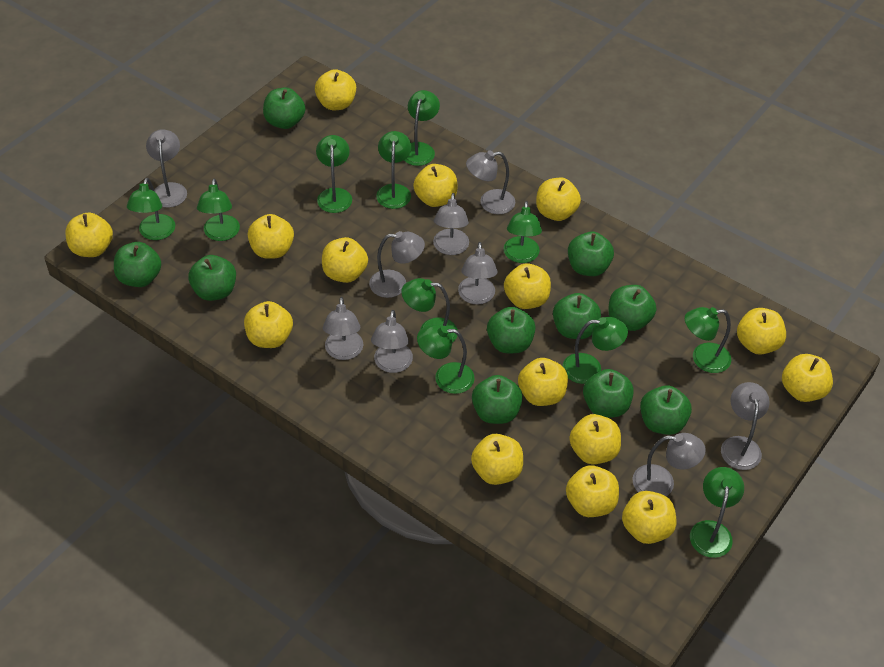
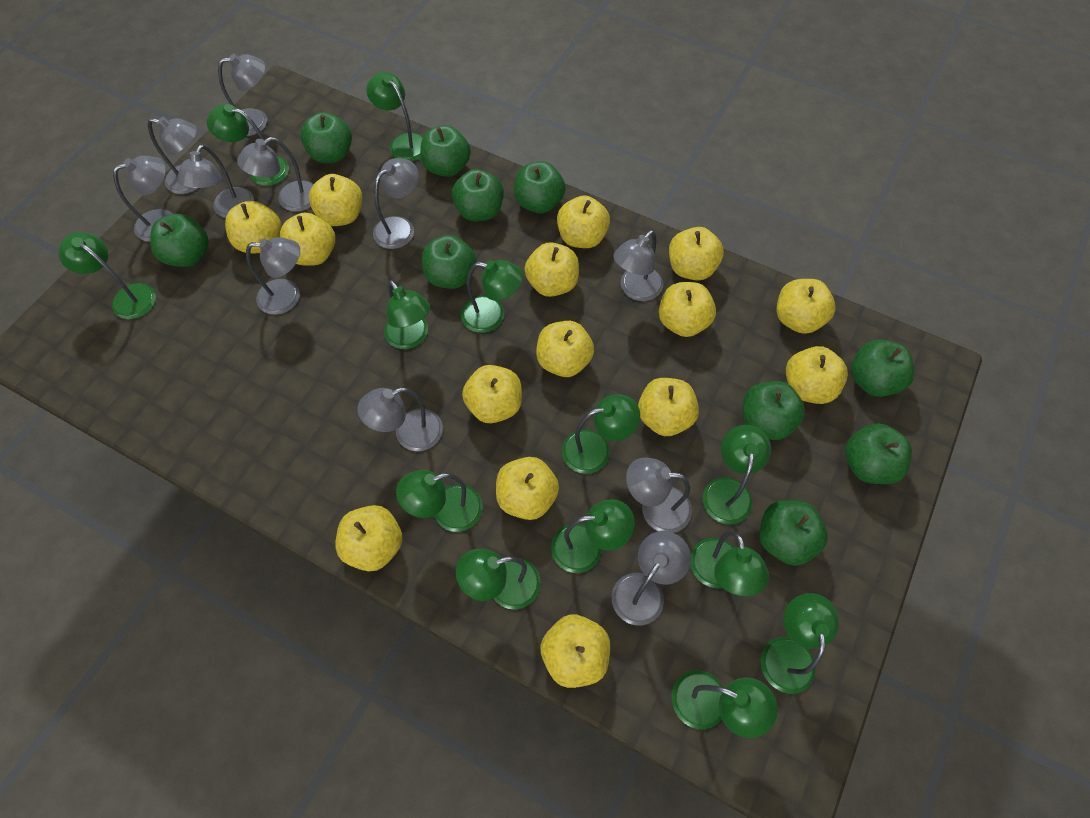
green lamp: 11 -> 13
grey lamp: 9 -> 11

